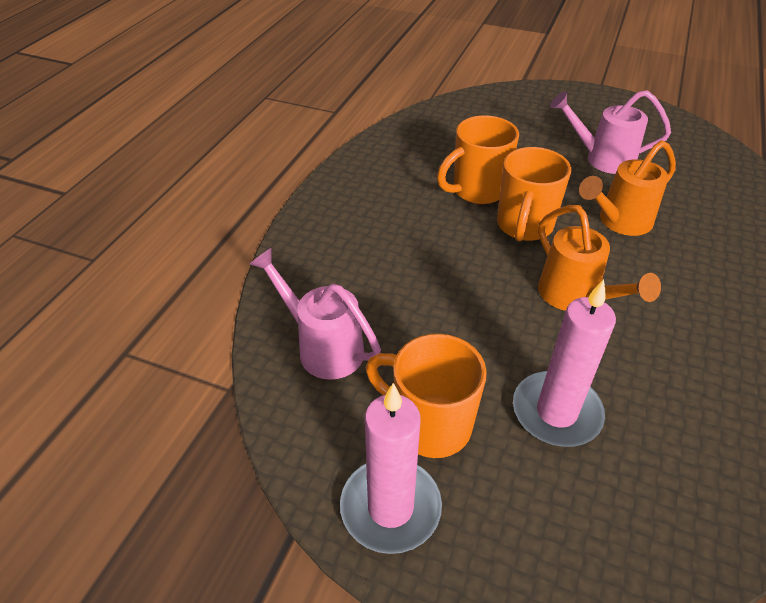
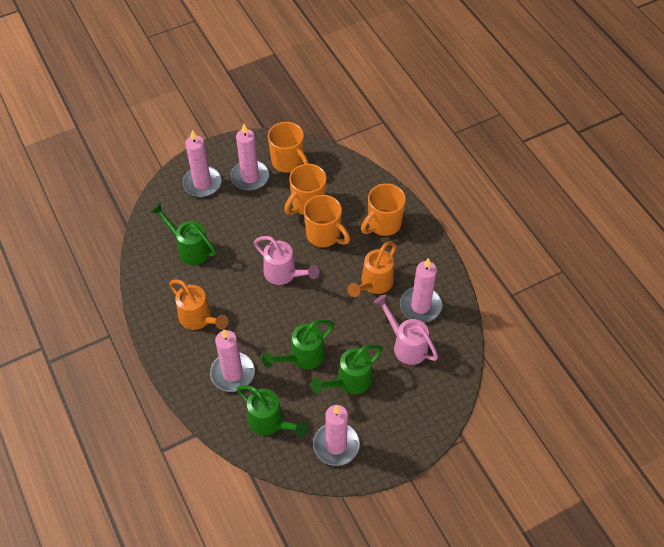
green watering can: 0 -> 4
orange mug: 3 -> 4
pink candle: 2 -> 5

